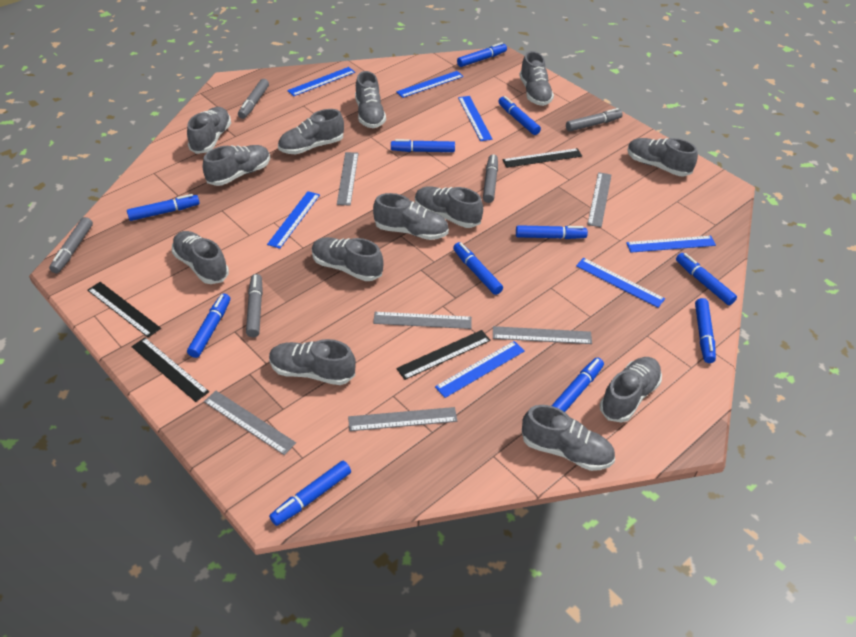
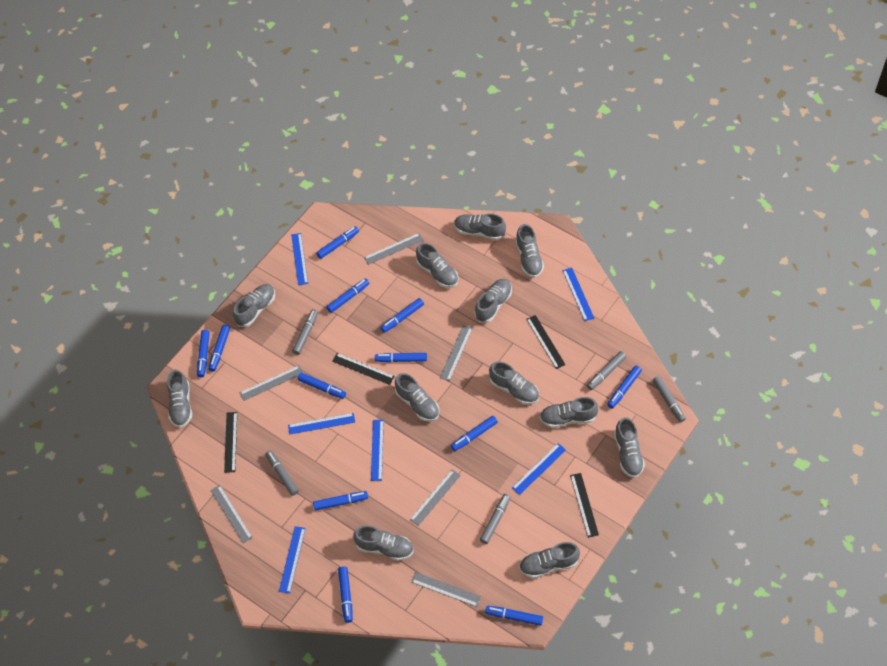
blue marker: 11 -> 12
blue ruler: 7 -> 6
grey shoe: 13 -> 12

